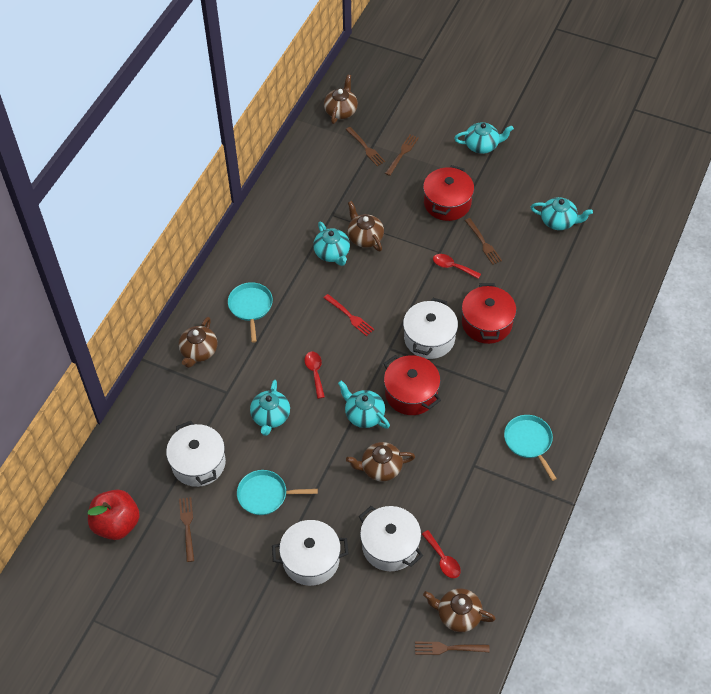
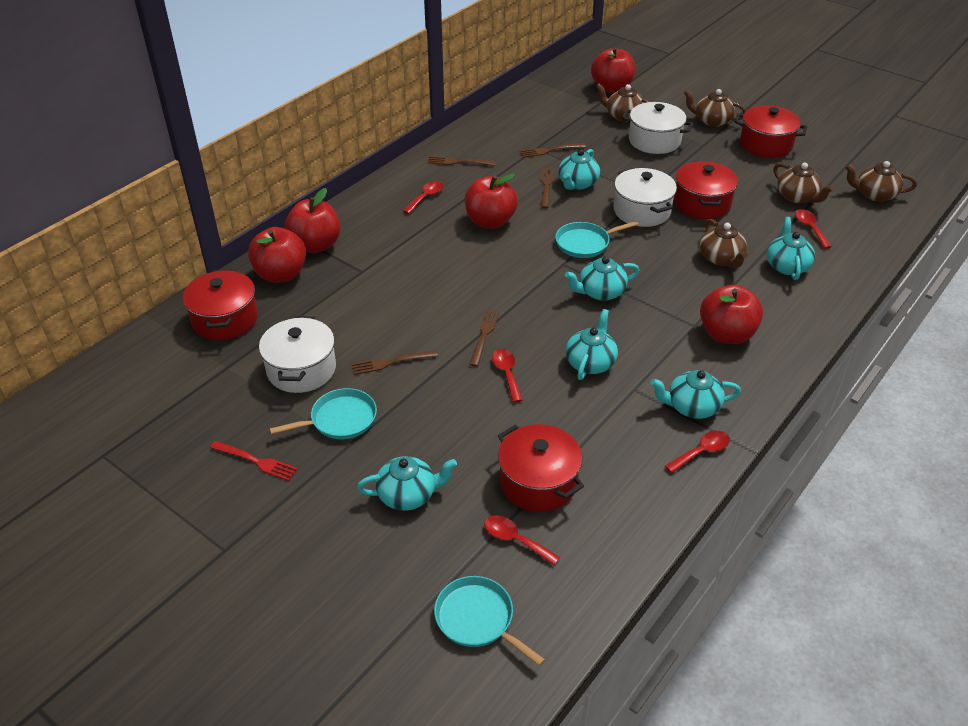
red apple: 1 -> 5
red pot: 3 -> 4
red spoon: 3 -> 5
turquoise teapot: 5 -> 6
white pot: 4 -> 3

